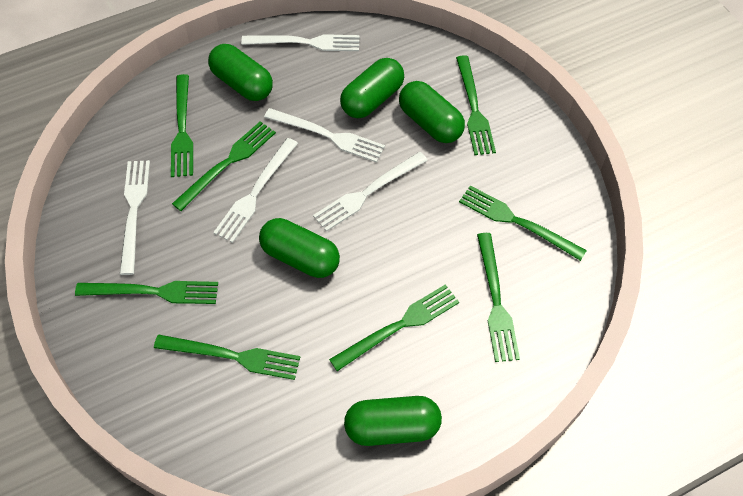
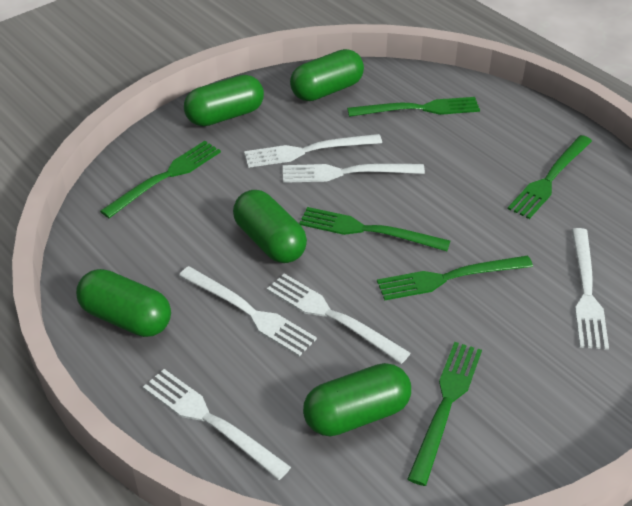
green fork: 8 -> 6
white fork: 5 -> 6

